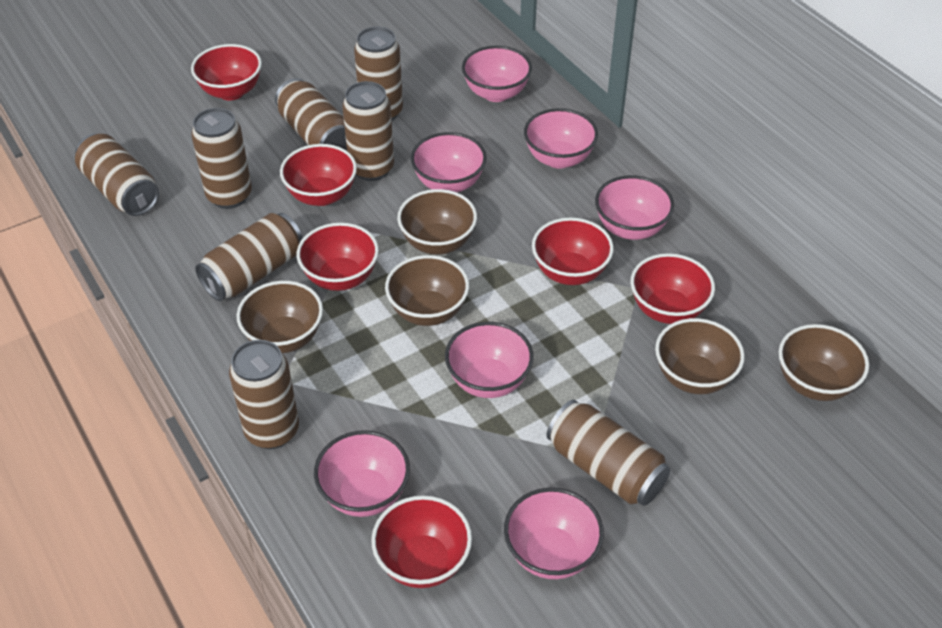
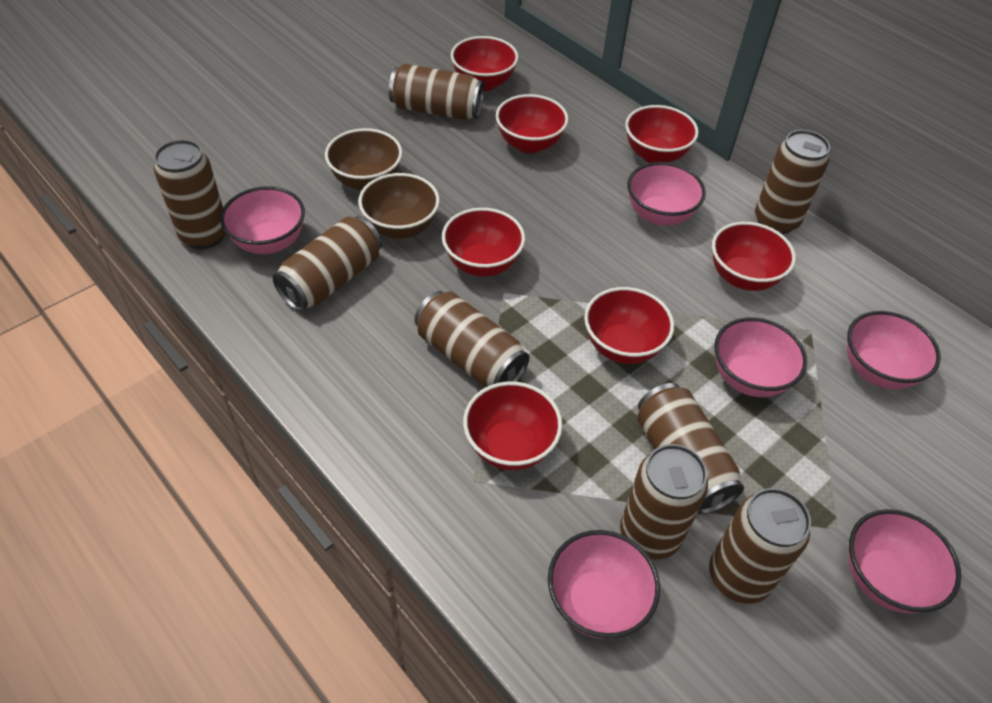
brown bowl: 5 -> 2
pink bowl: 7 -> 6
red bowl: 6 -> 7

